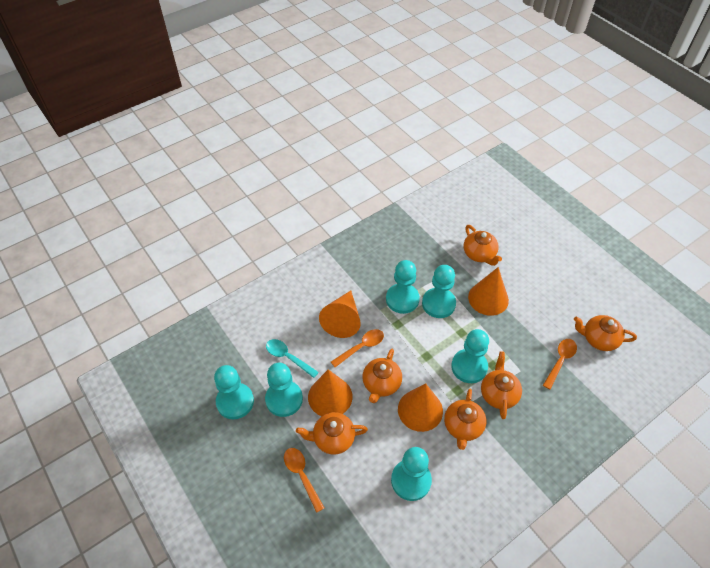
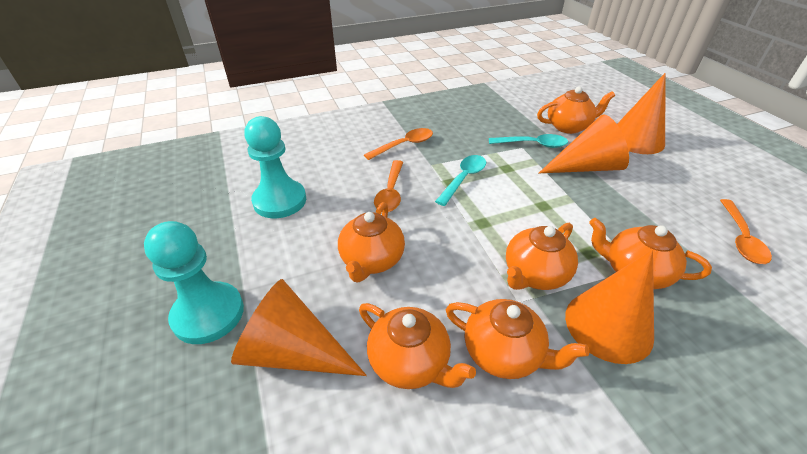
turquoise pawn: 6 -> 2
turquoise spoon: 1 -> 2

